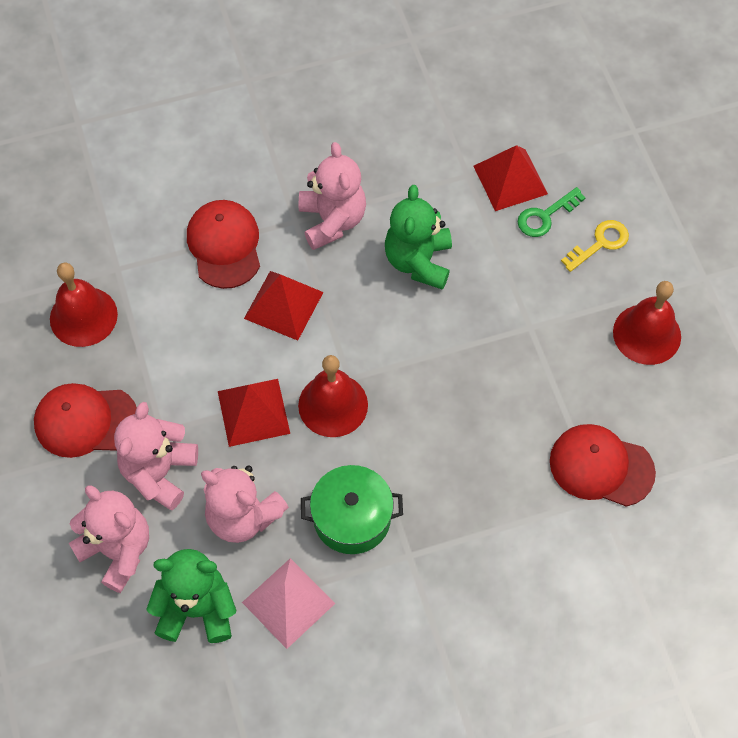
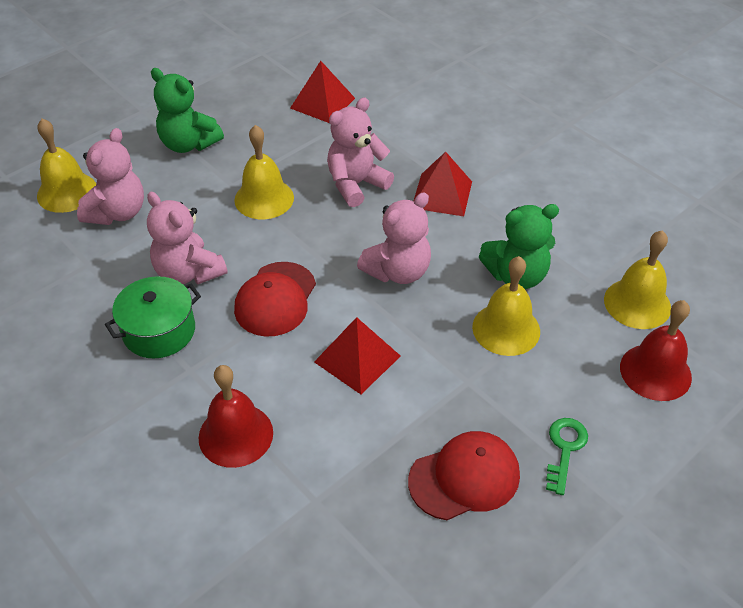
pink pyramid: 1 -> 0
red bell: 3 -> 2
red cap: 3 -> 2
yellow bell: 0 -> 4
yellow key: 1 -> 0

